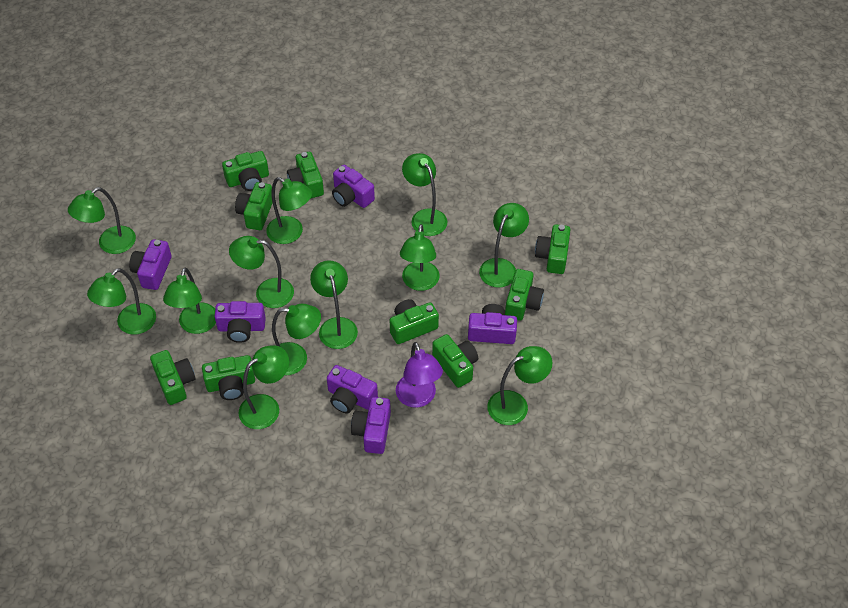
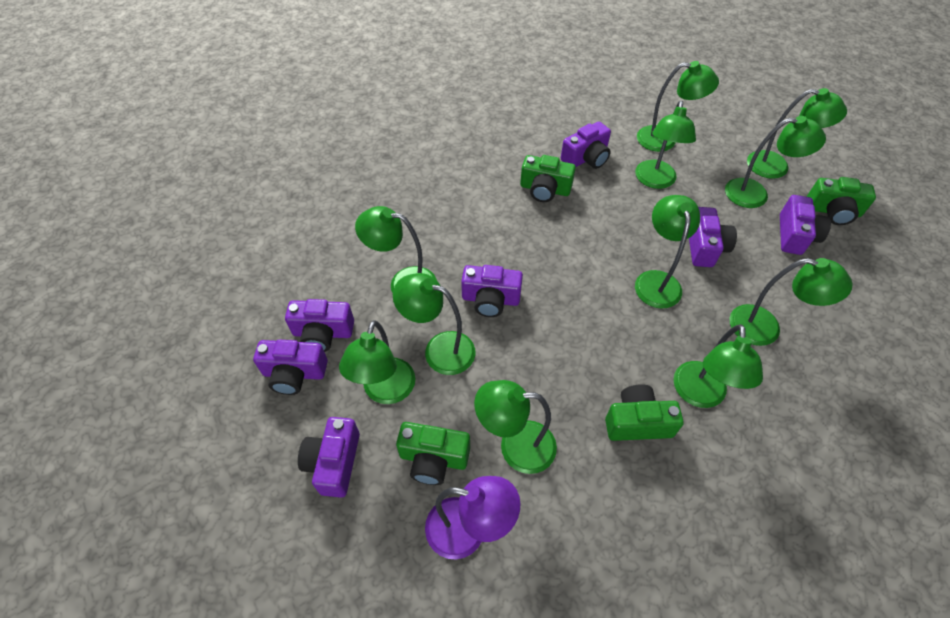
green camera: 9 -> 4
green lamp: 12 -> 11
purple camera: 6 -> 7

